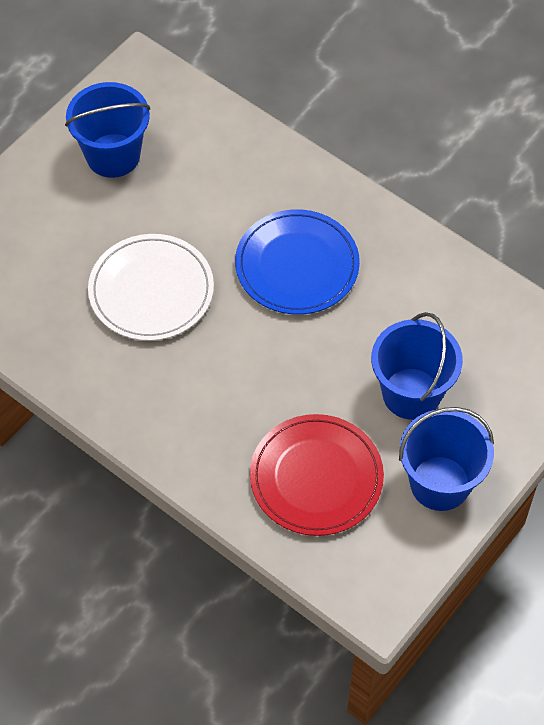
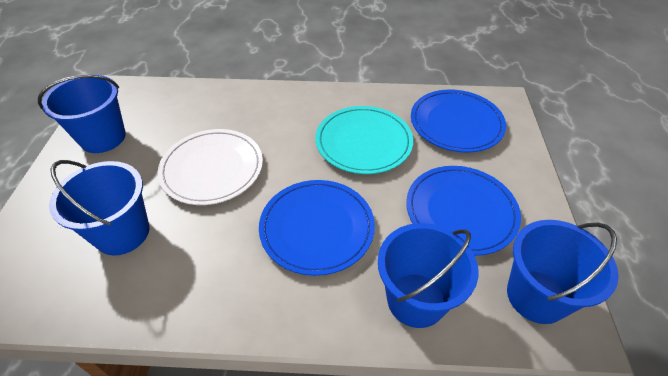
blue bucket: 3 -> 4
blue plate: 1 -> 3
red plate: 1 -> 0
turquoise plate: 0 -> 1

